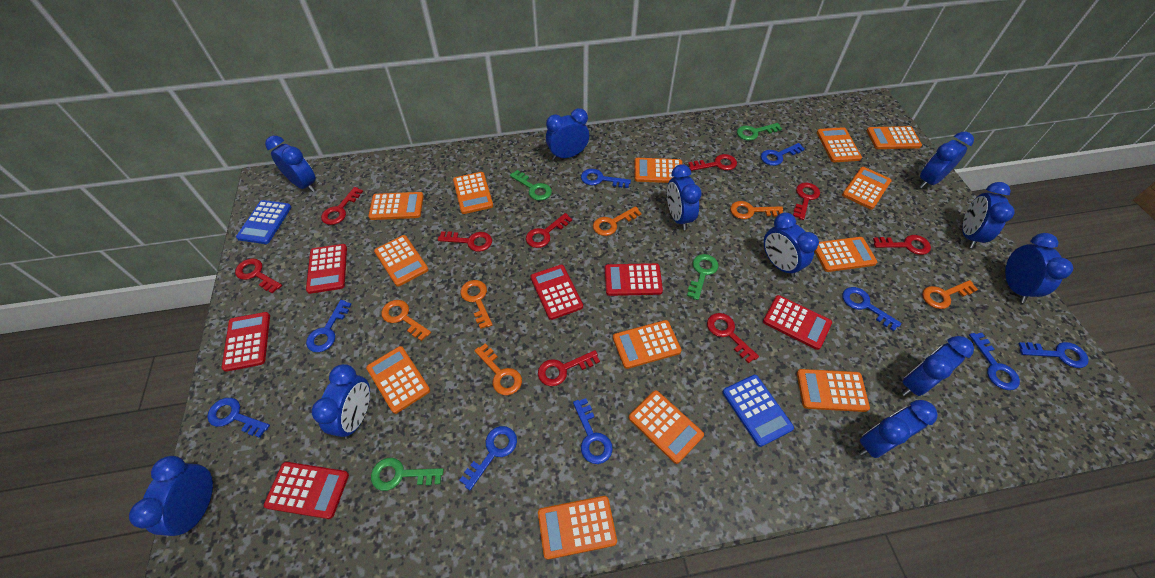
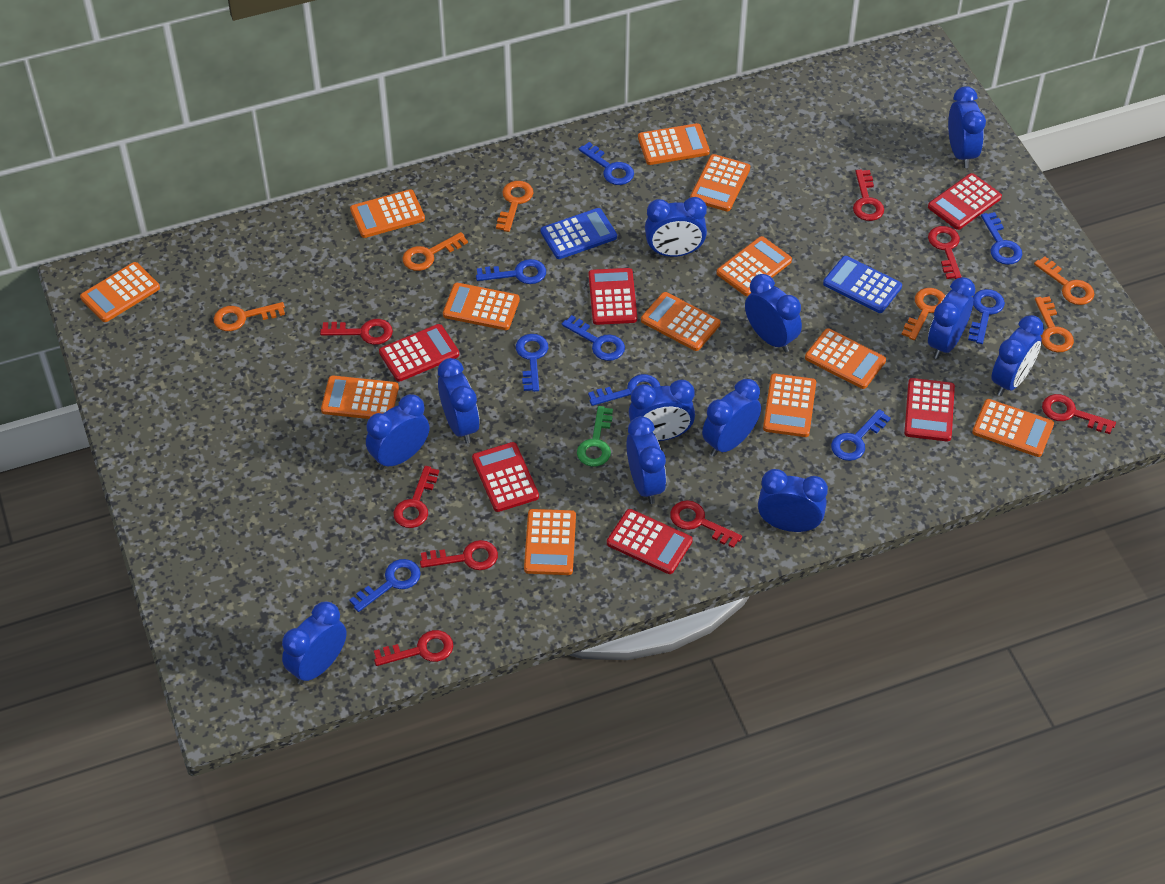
blue clock: 11 -> 12
green key: 4 -> 1
orange calculator: 13 -> 12
red key: 9 -> 8

